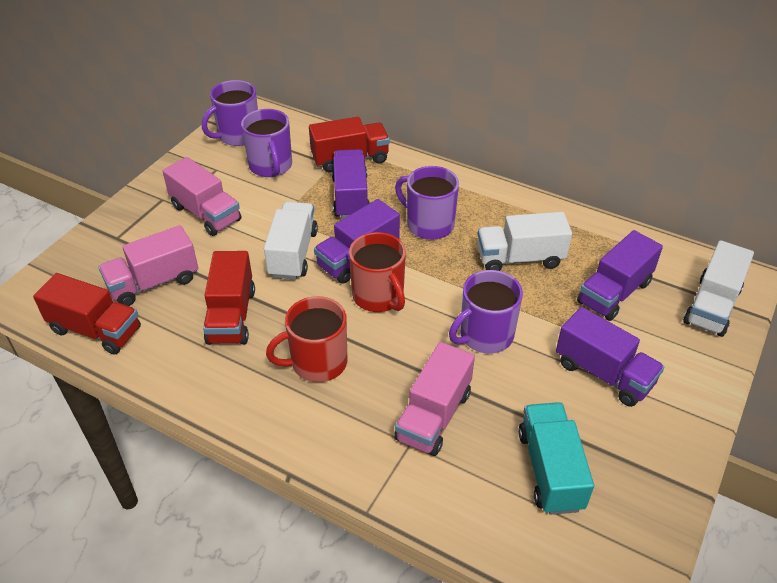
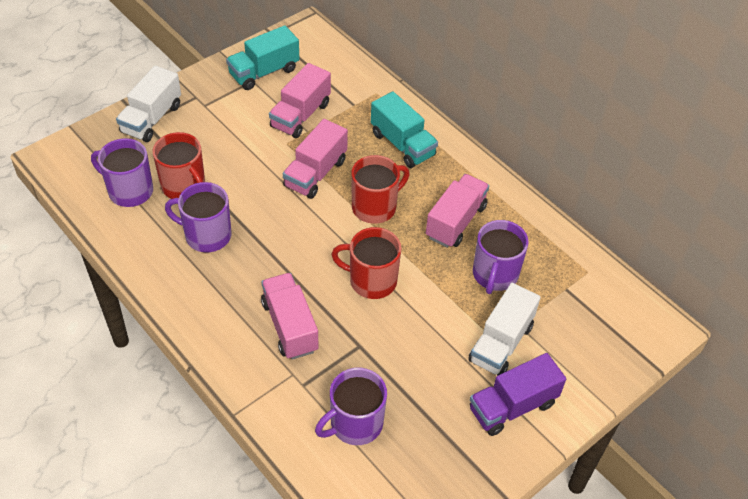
pink truck: 3 -> 4
purple truck: 4 -> 1
red mug: 2 -> 3
red truck: 3 -> 0
turquoise truck: 1 -> 2
white truck: 3 -> 2

